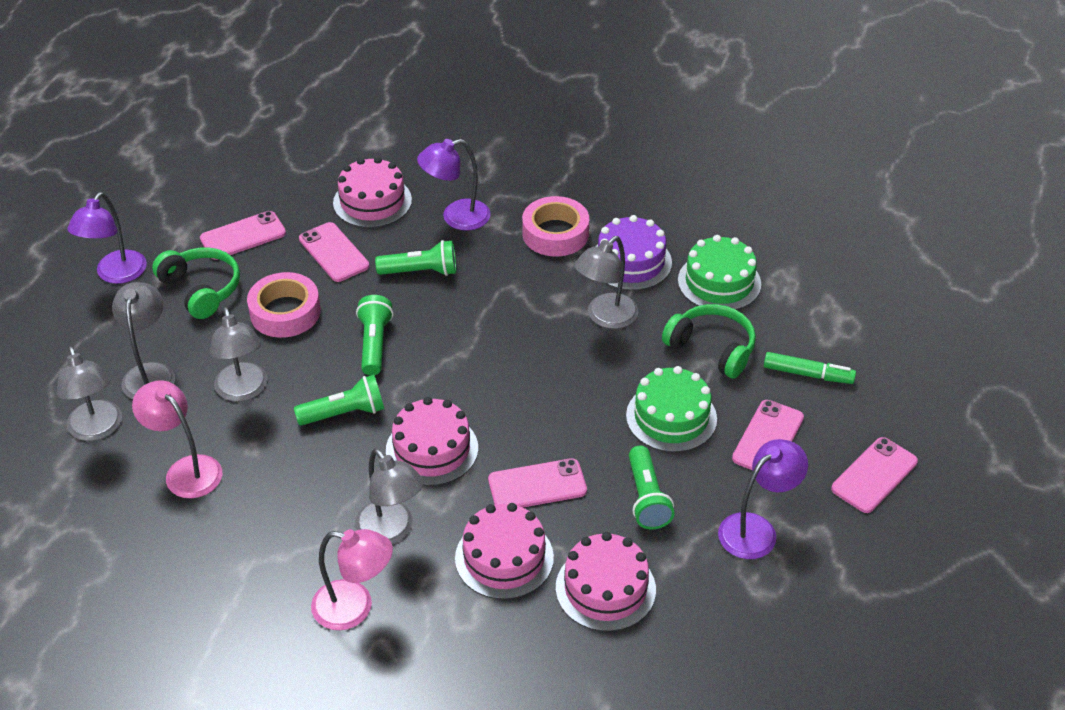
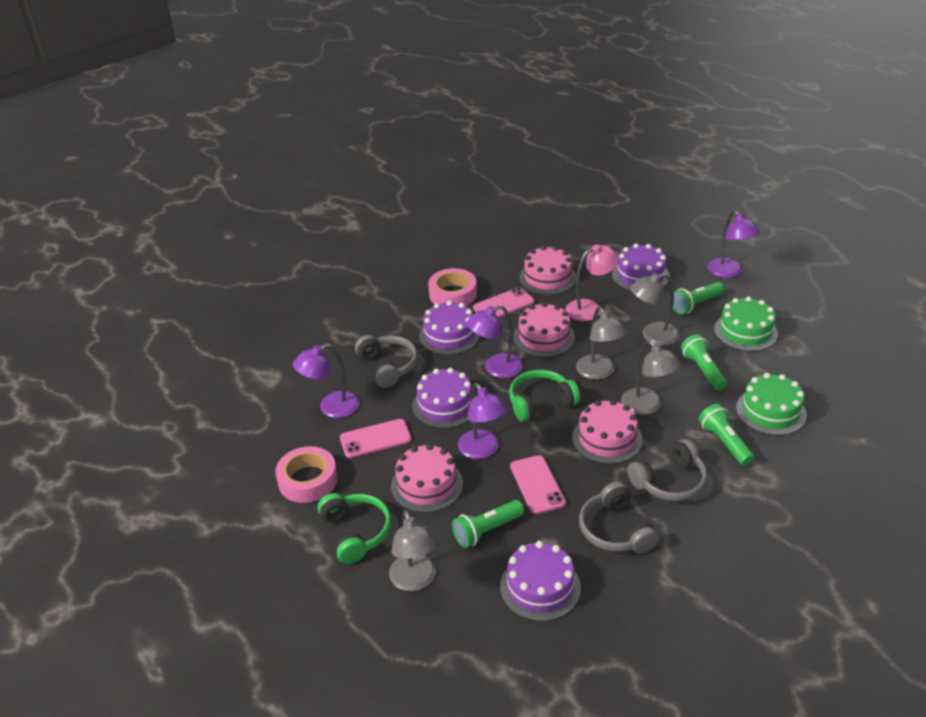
green marker: 1 -> 0
grey headphones: 0 -> 3
grey lamp: 5 -> 4
pink lamp: 2 -> 1
pink phone: 5 -> 3
purple cake: 1 -> 4
purple lamp: 3 -> 4

